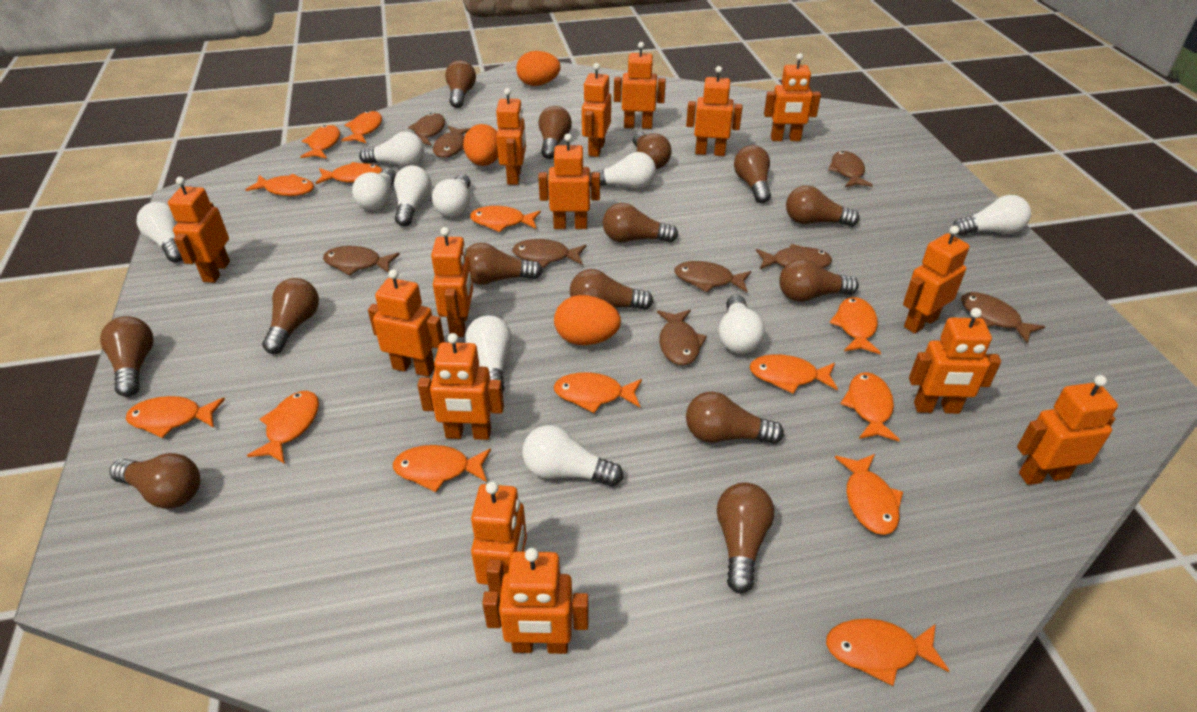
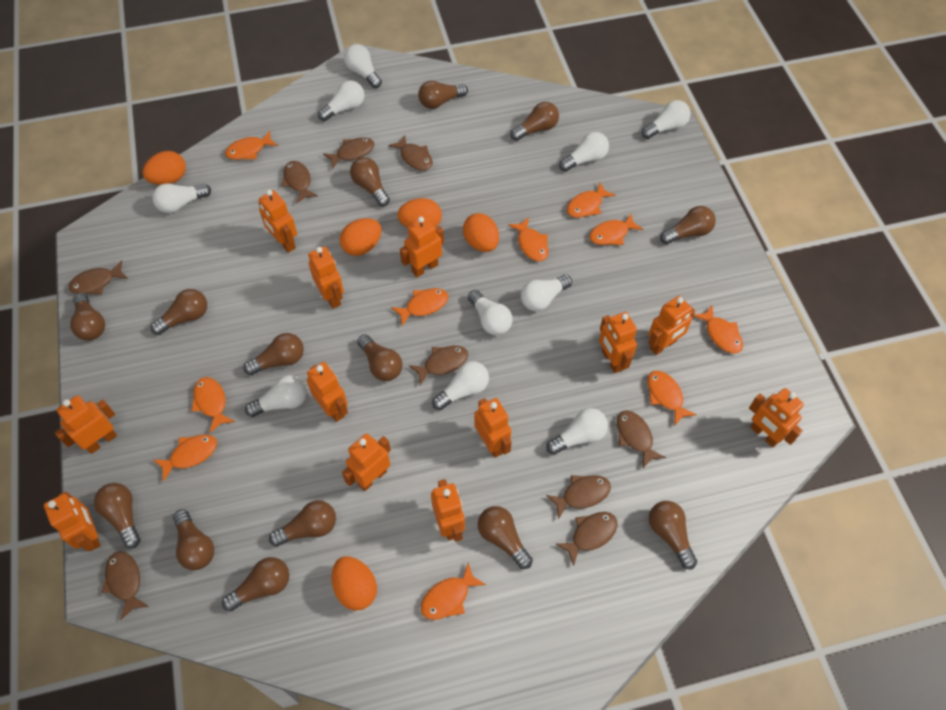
orange egg: 3 -> 5
orange fish: 14 -> 10
orange robot: 15 -> 12

